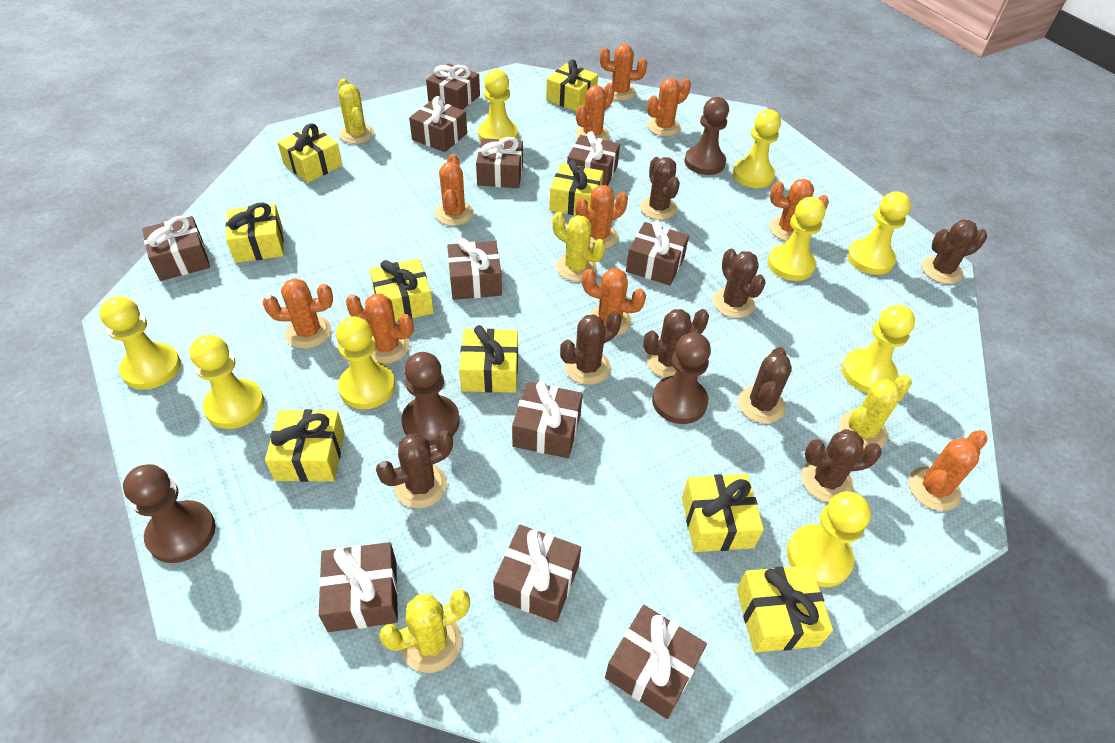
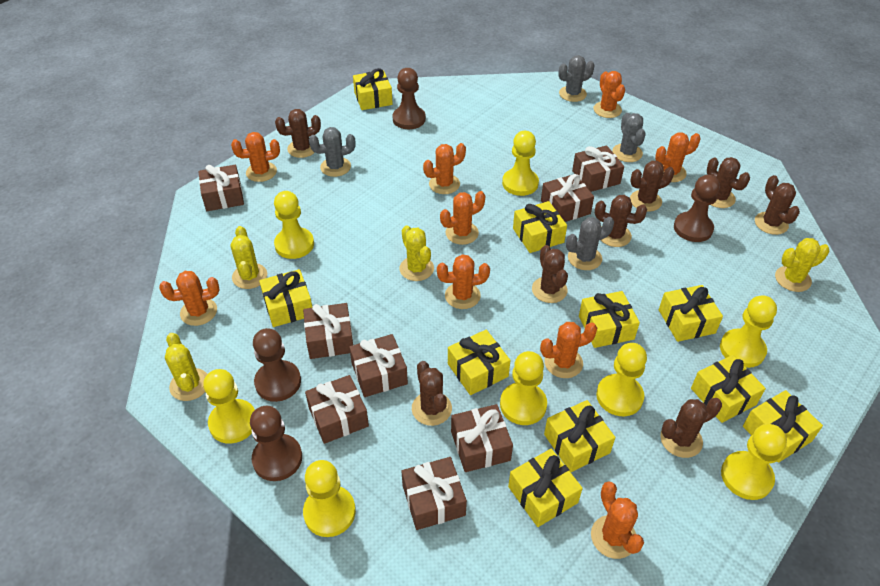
brown gift: 11 -> 8
grey cactus: 0 -> 4
orange cactus: 10 -> 9
yellow gift: 9 -> 10
yellow pawn: 9 -> 8

